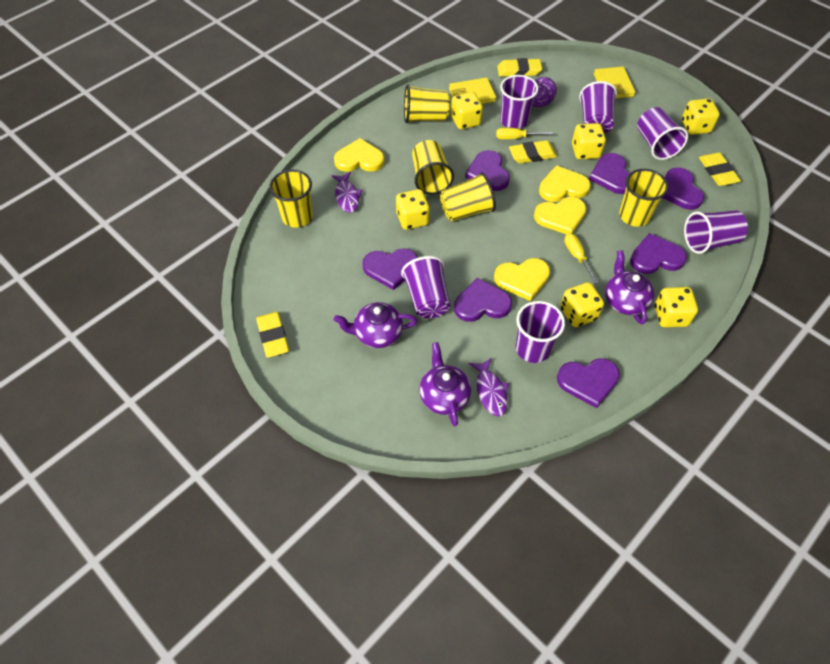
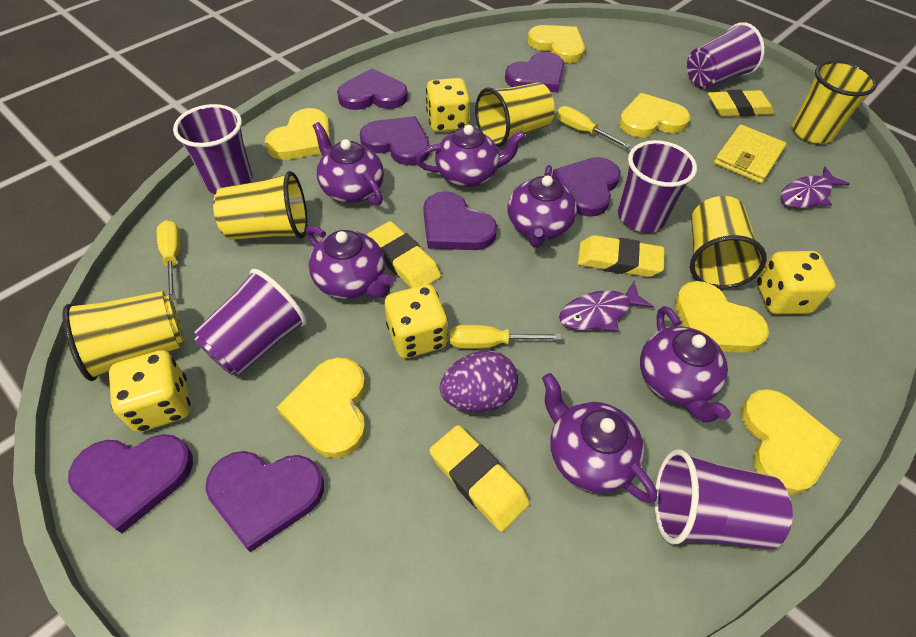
purple cup: 6 -> 5
purple teapot: 3 -> 6
yellow dice: 6 -> 4
yellow heart: 4 -> 6
yellow screwdriver: 2 -> 3
yellow wallet: 2 -> 1

